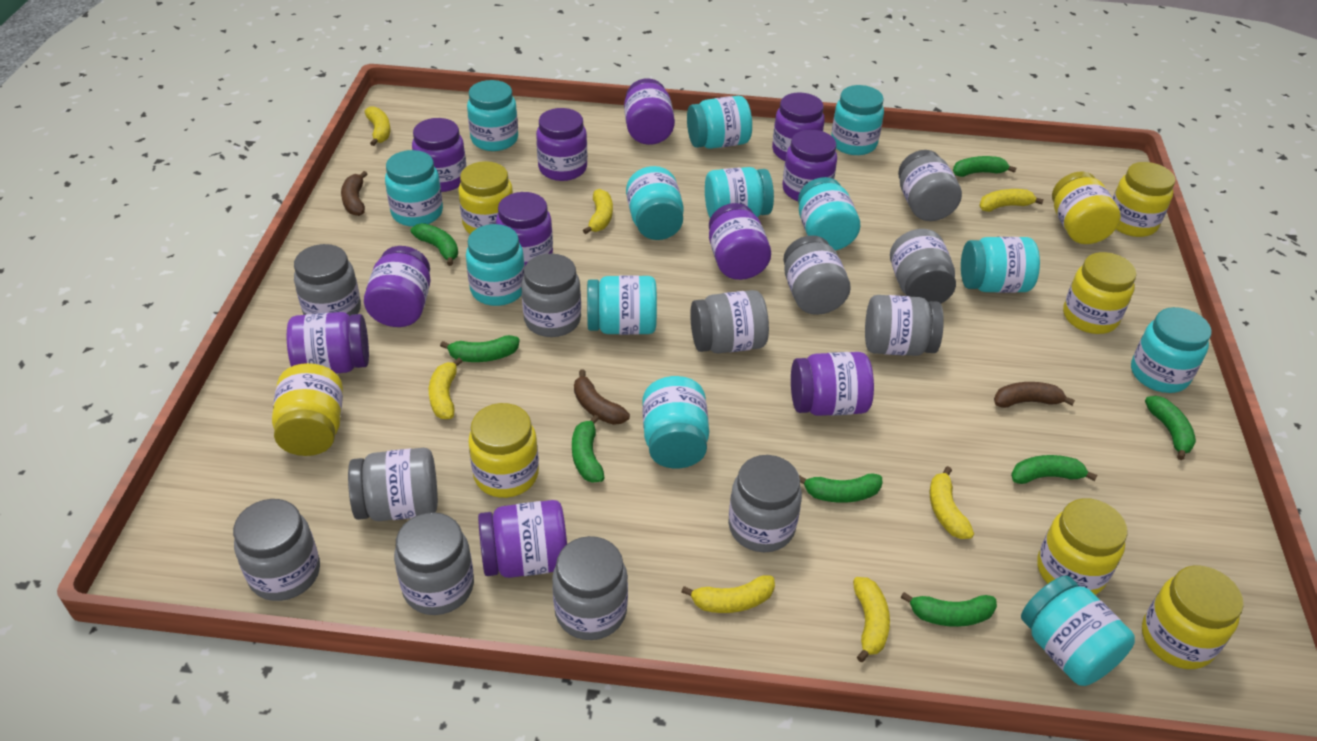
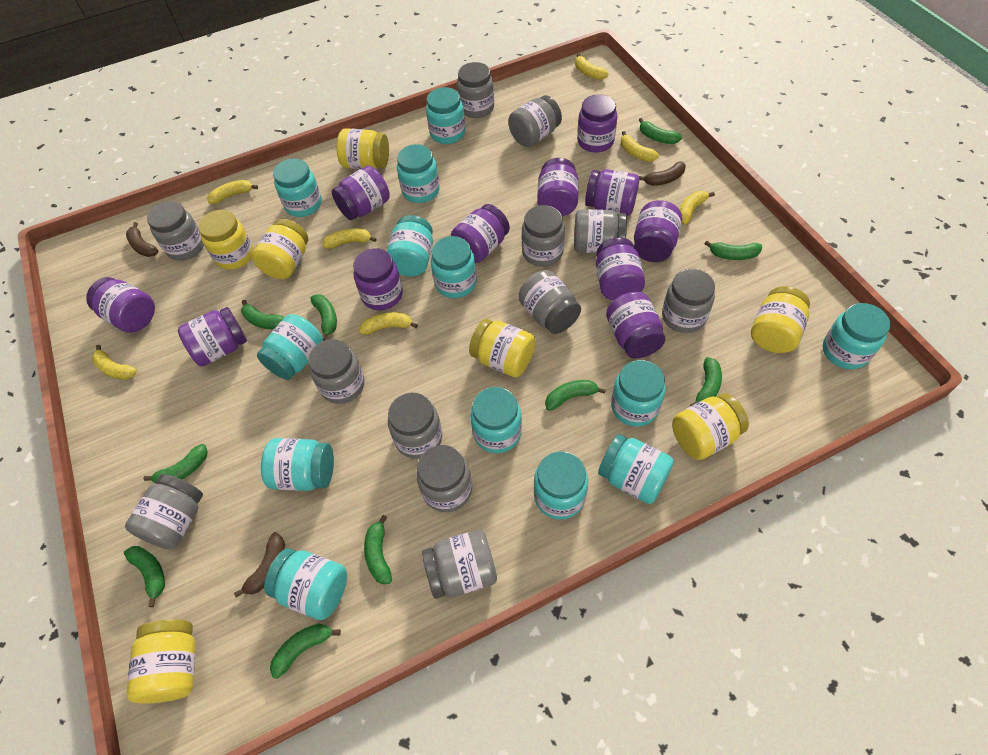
green banana: 8 -> 10
yellow jar: 8 -> 7

